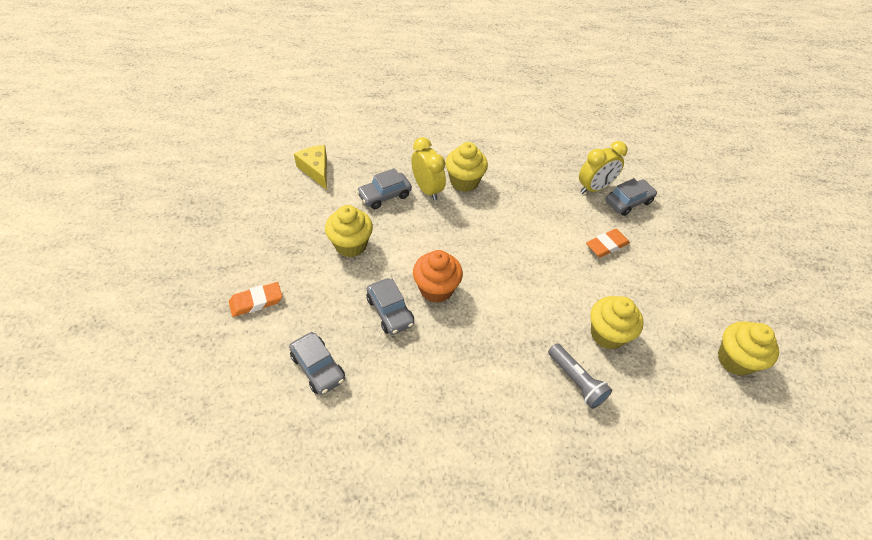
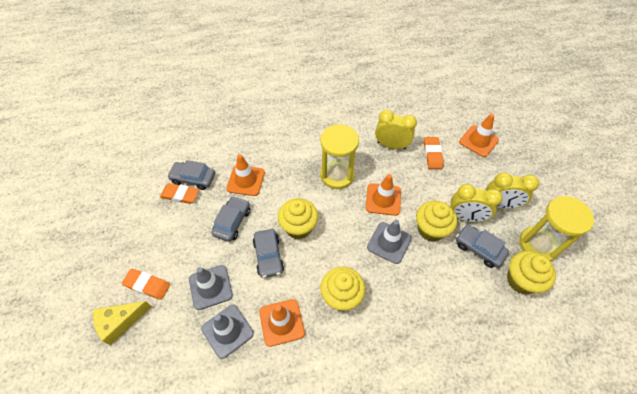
grey flashlight: 1 -> 0
grey traffic cone: 0 -> 3
orange cupcake: 1 -> 0
orange eraser: 2 -> 3
orange traffic cone: 0 -> 4
yellow clock: 2 -> 3
yellow hourglass: 0 -> 2

